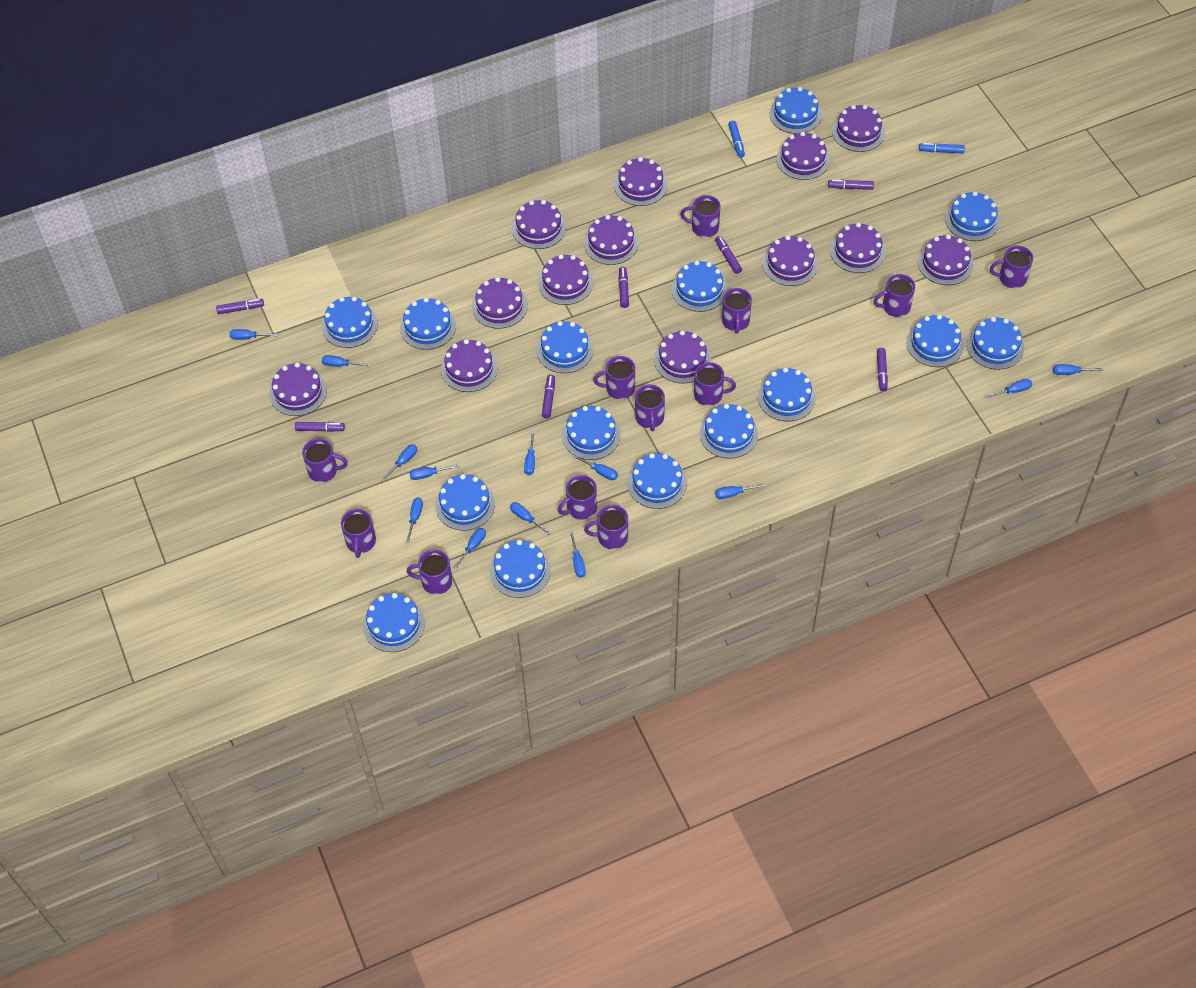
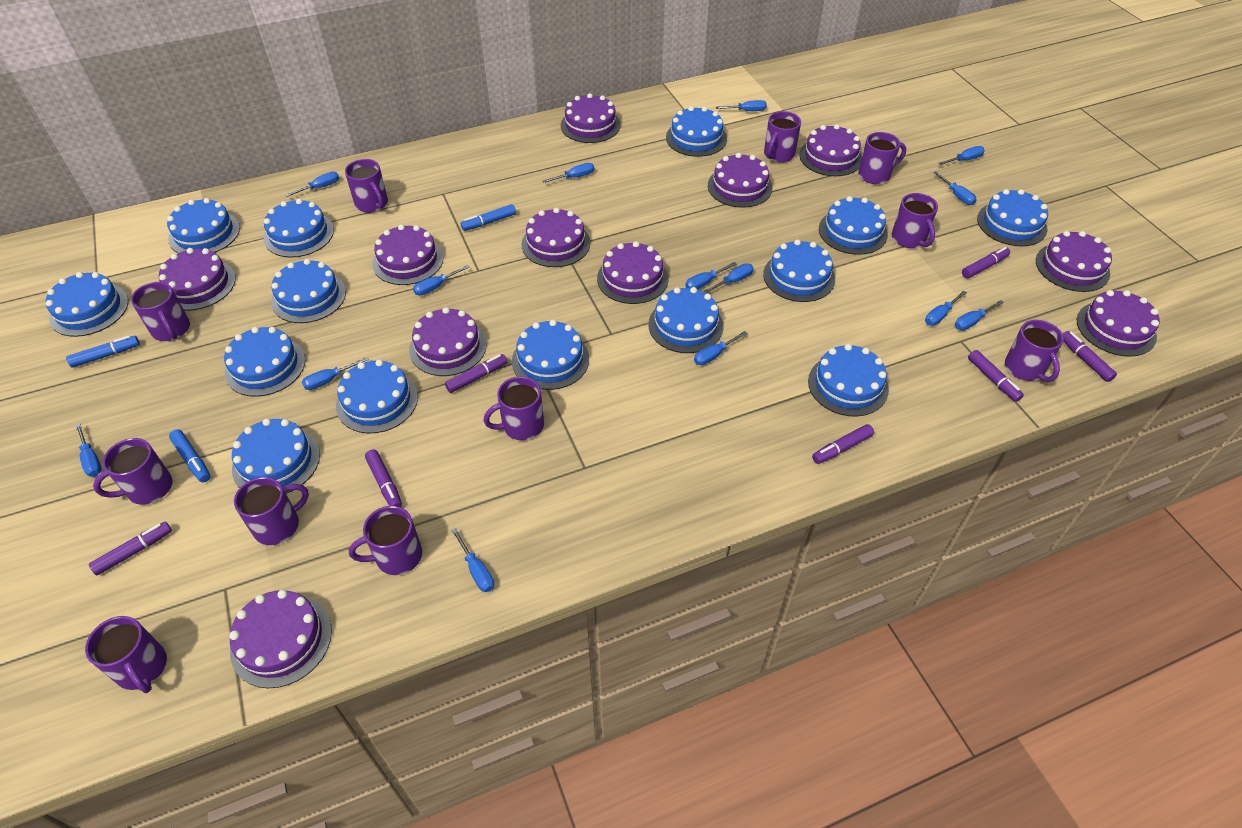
blue cake: 15 -> 14
blue marker: 2 -> 3
blue screwdriver: 13 -> 14
purple cake: 13 -> 11
purple mug: 12 -> 11

